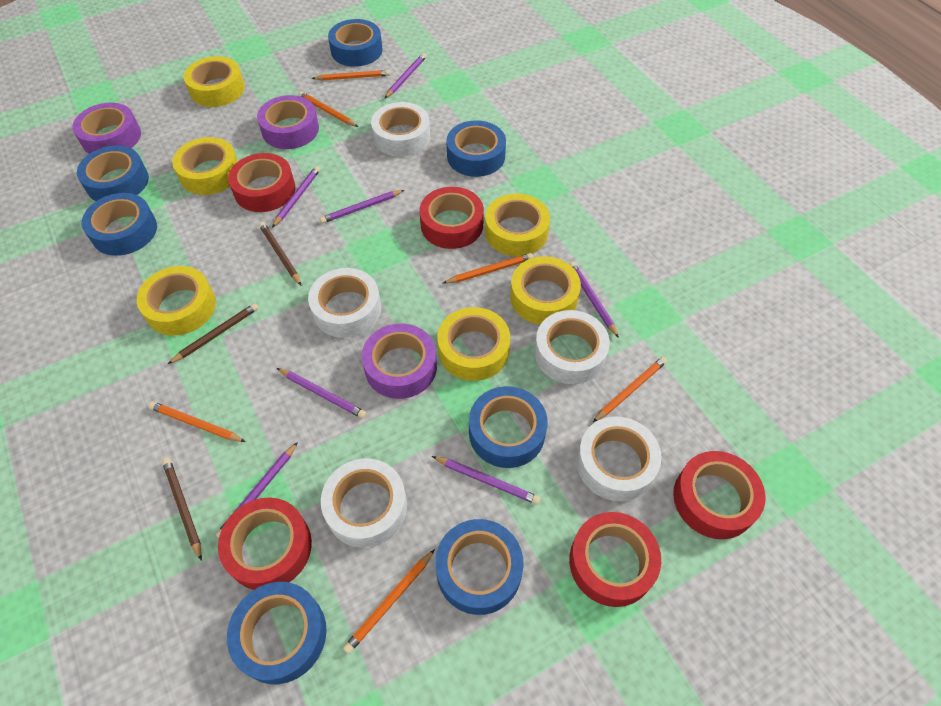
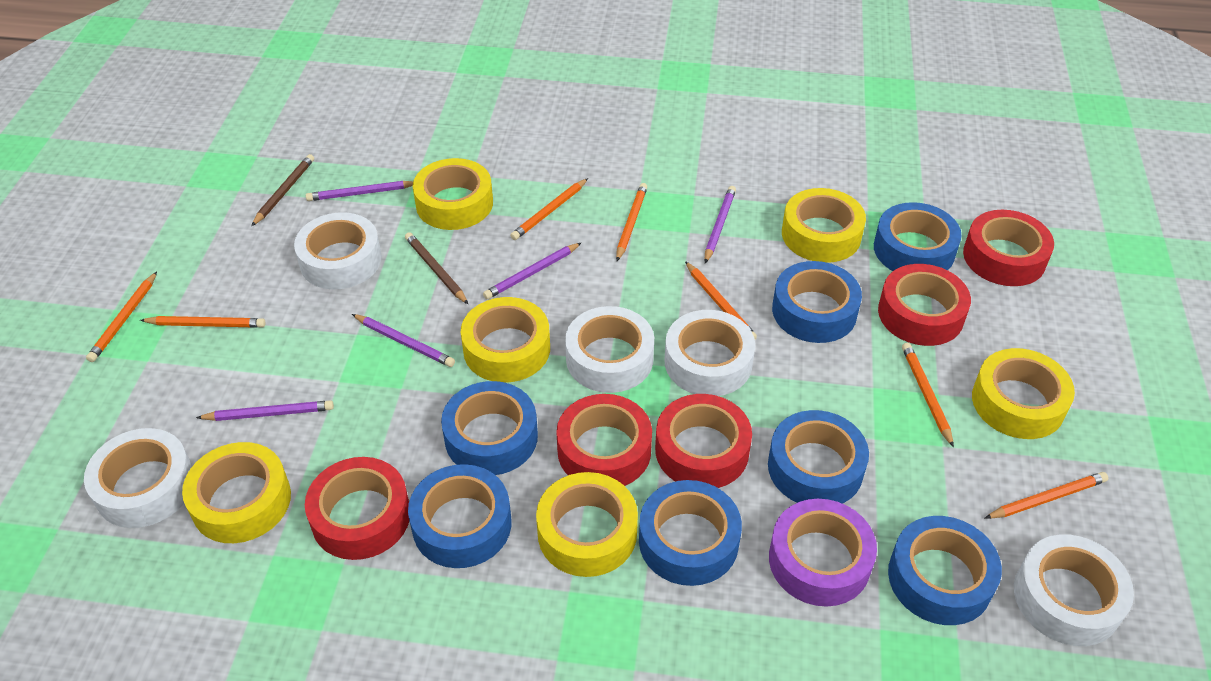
brown pencil: 3 -> 2
orange pencil: 6 -> 7
purple pencil: 7 -> 5
purple tape: 3 -> 1

